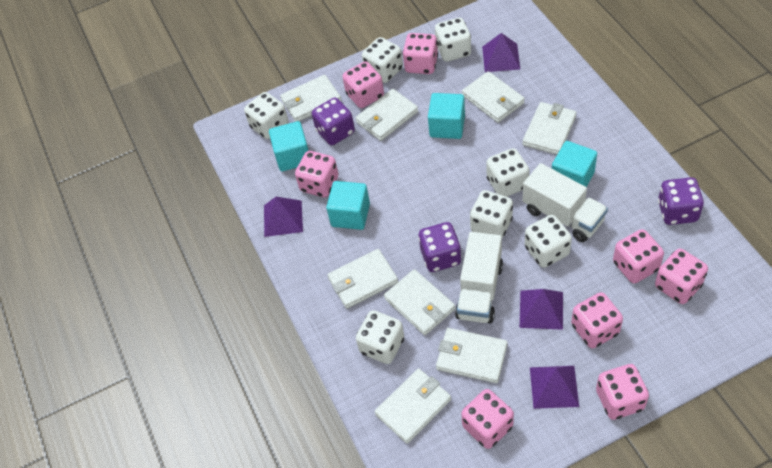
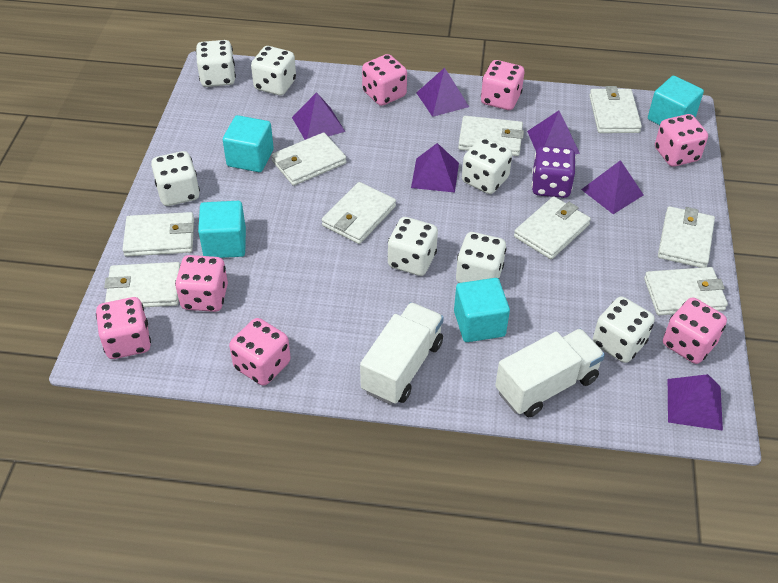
pink dice: 8 -> 7
purple dice: 3 -> 1
purple pyramid: 4 -> 6
white wallet: 8 -> 9

